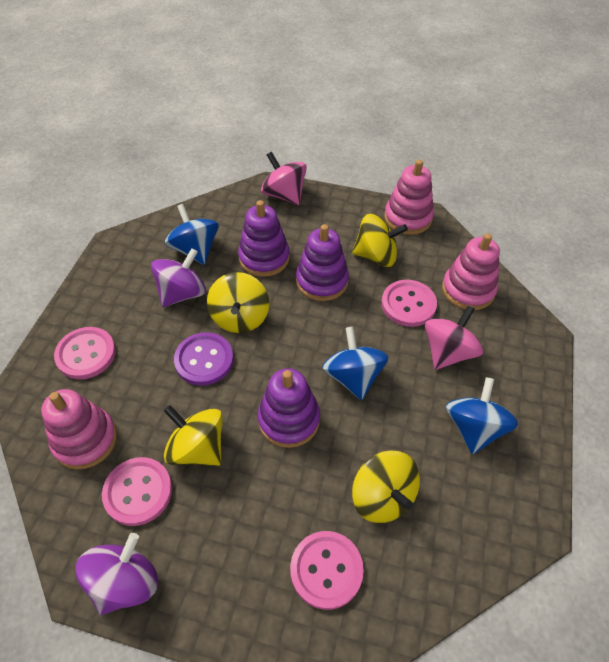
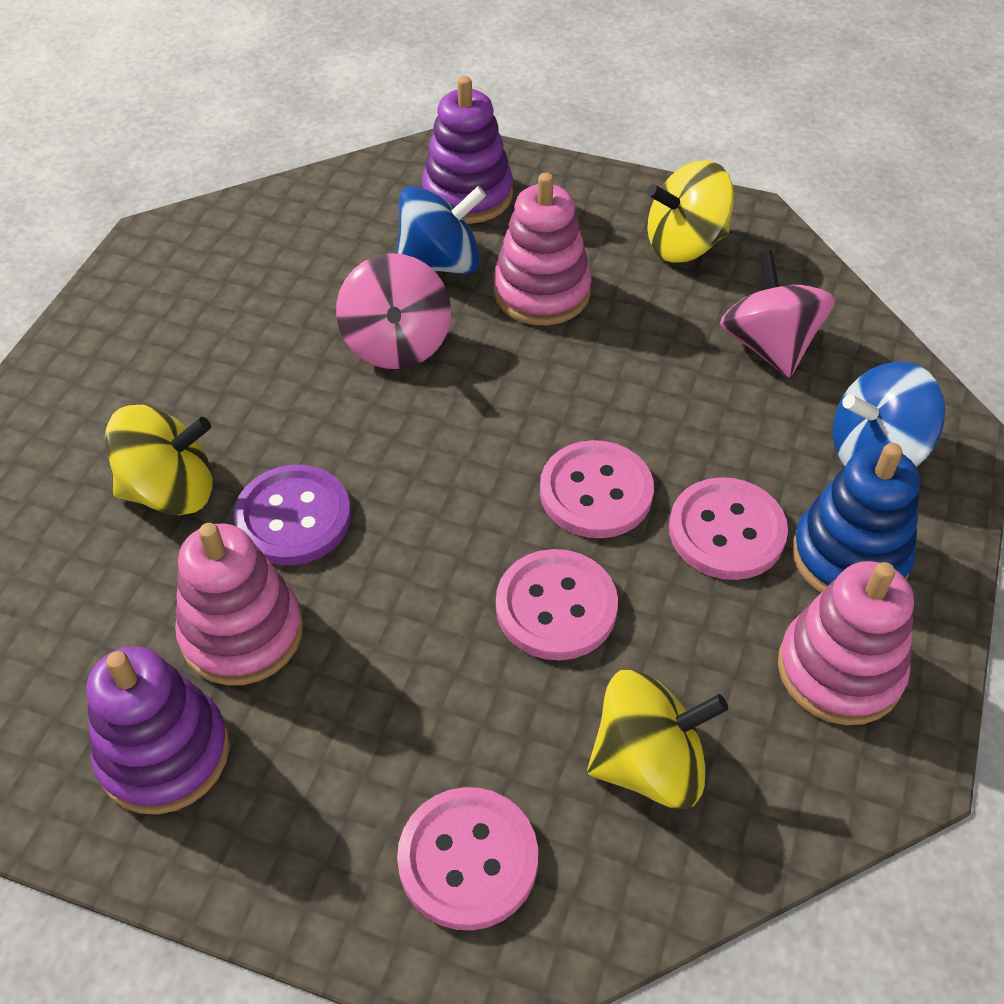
blue spinning top: 3 -> 2
blue stacking toy: 0 -> 1
purple spinning top: 2 -> 0
purple stacking toy: 3 -> 2
yellow spinning top: 4 -> 3

